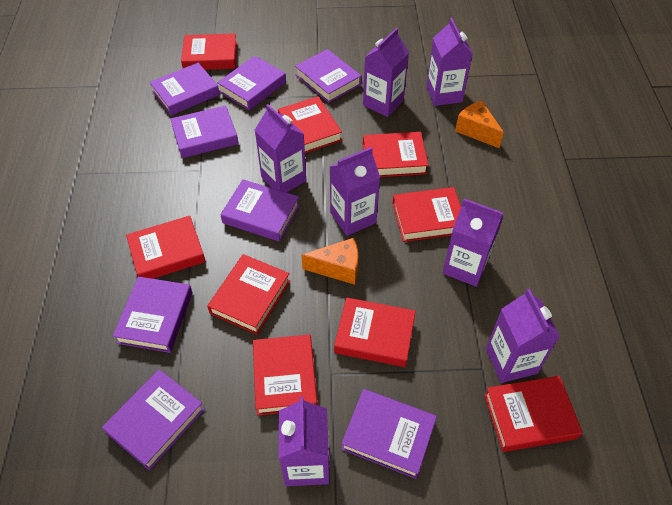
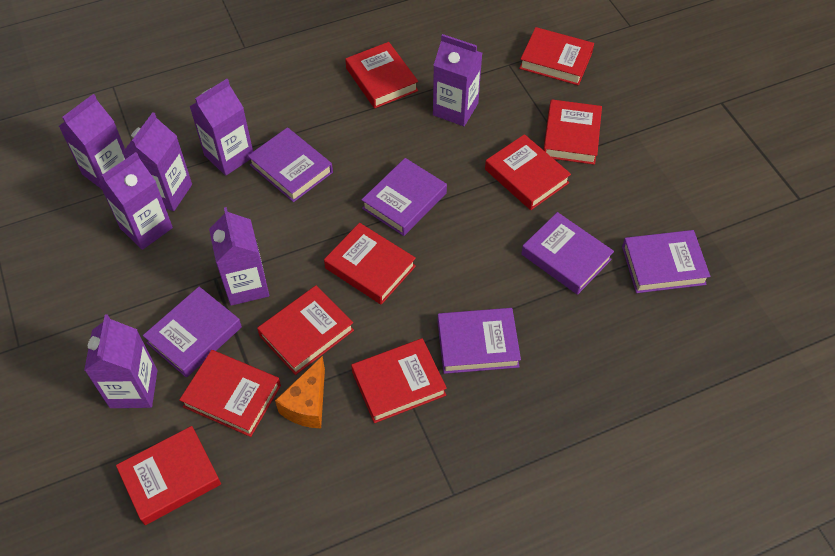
orange cheese: 2 -> 1
purple book: 8 -> 6

